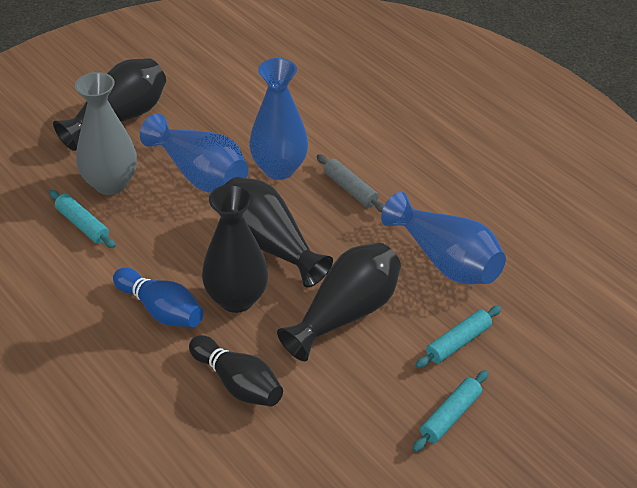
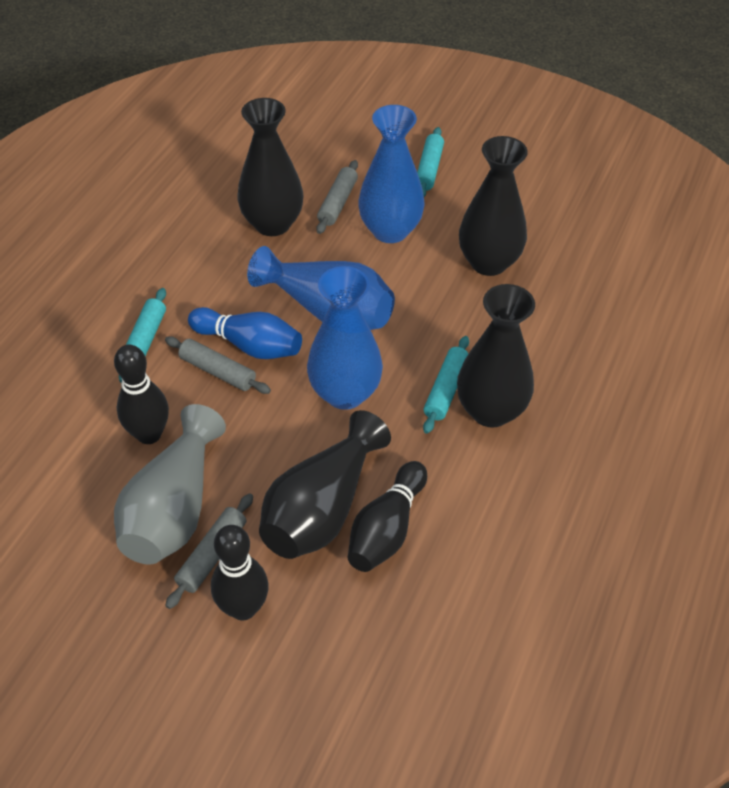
black bowling pin: 1 -> 3
grey rolling pin: 1 -> 3

